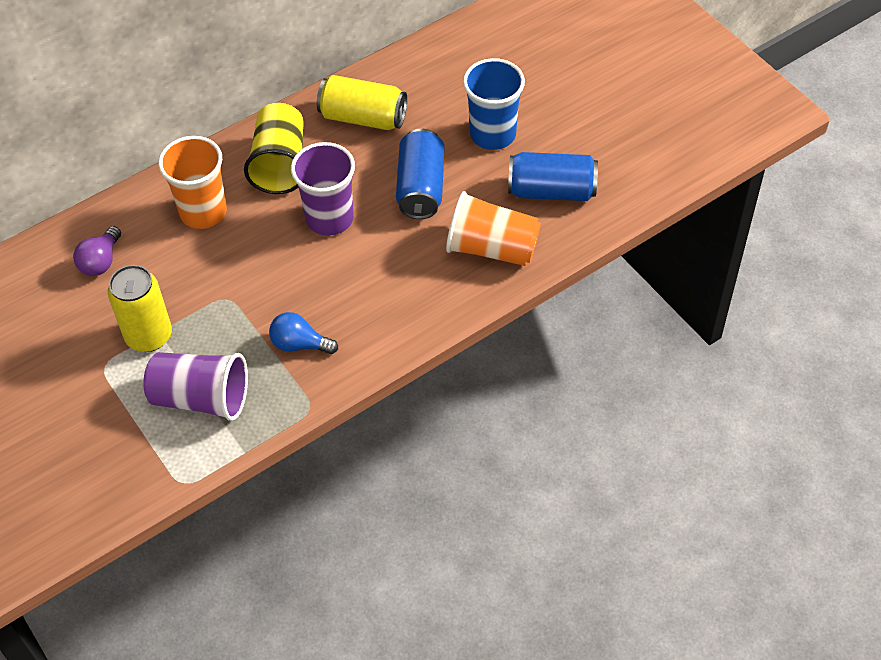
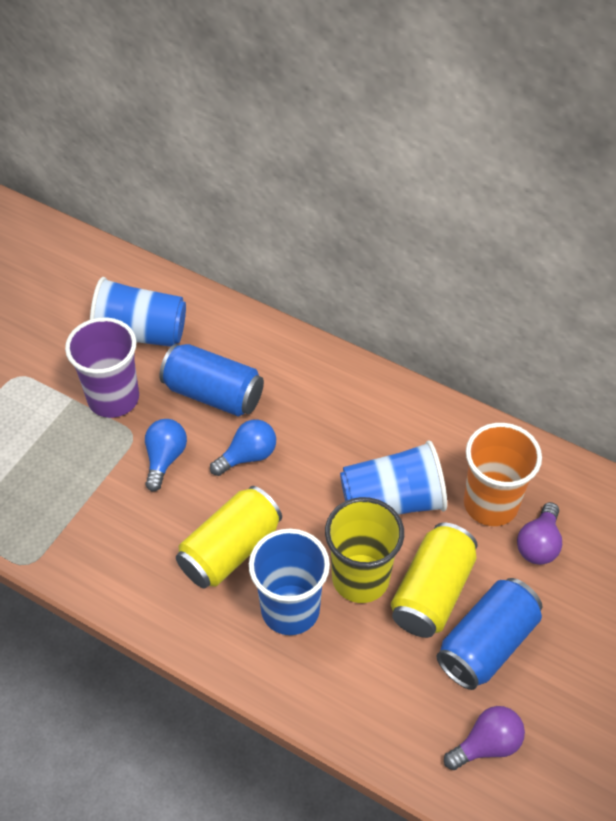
blue cup: 1 -> 3
blue light bulb: 1 -> 2
orange cup: 2 -> 1
purple cup: 2 -> 1
purple light bulb: 1 -> 2

